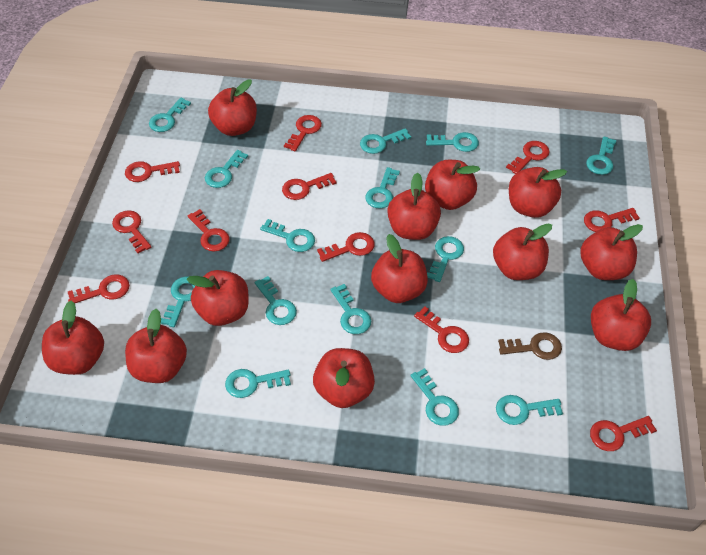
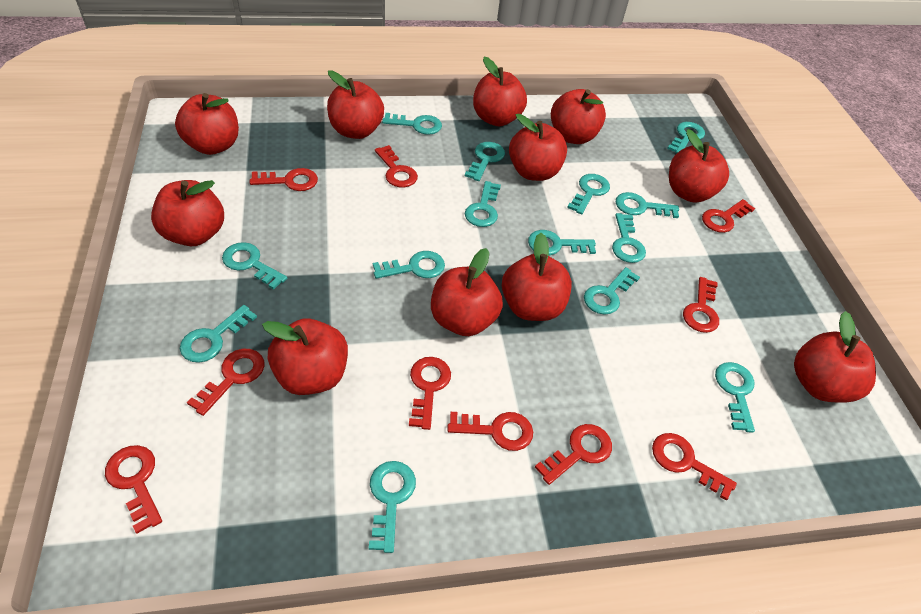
brown key: 1 -> 0
red apple: 12 -> 11
red key: 11 -> 10

